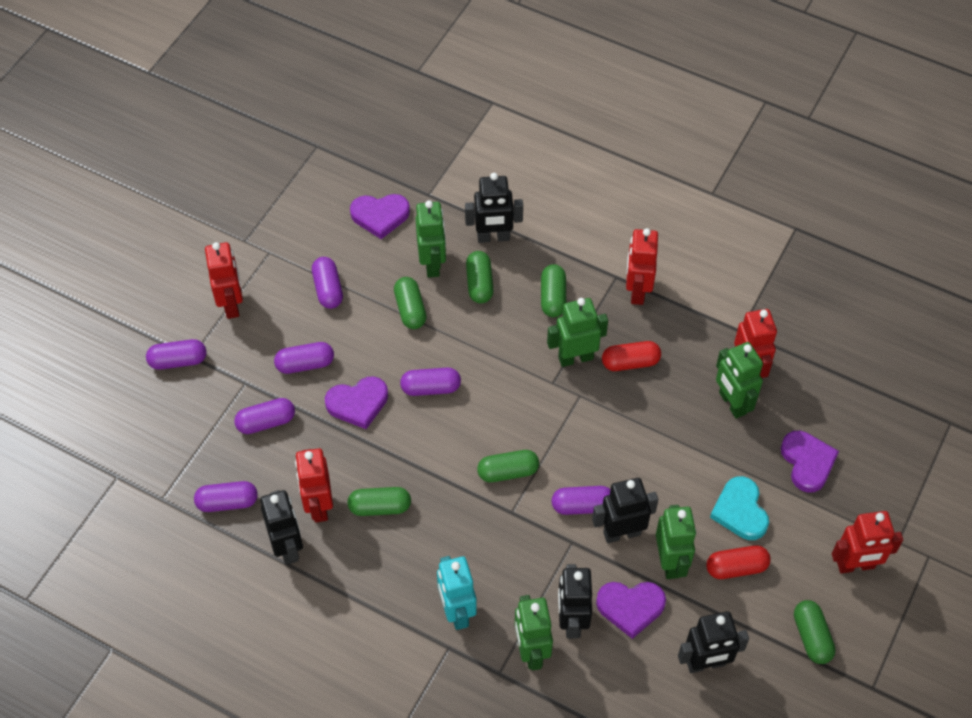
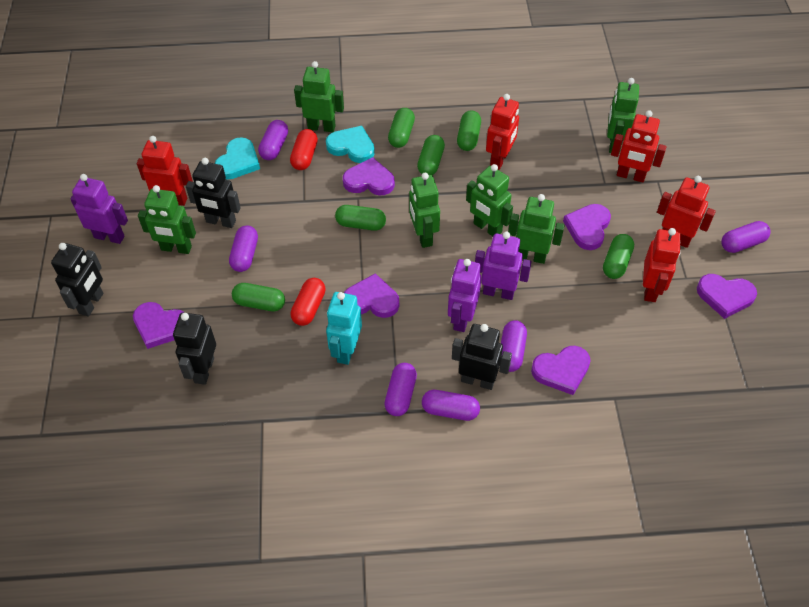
black robot: 5 -> 4
green robot: 5 -> 6
purple capsule: 7 -> 6
purple heart: 4 -> 6
purple robot: 0 -> 3
turquoise heart: 1 -> 2

